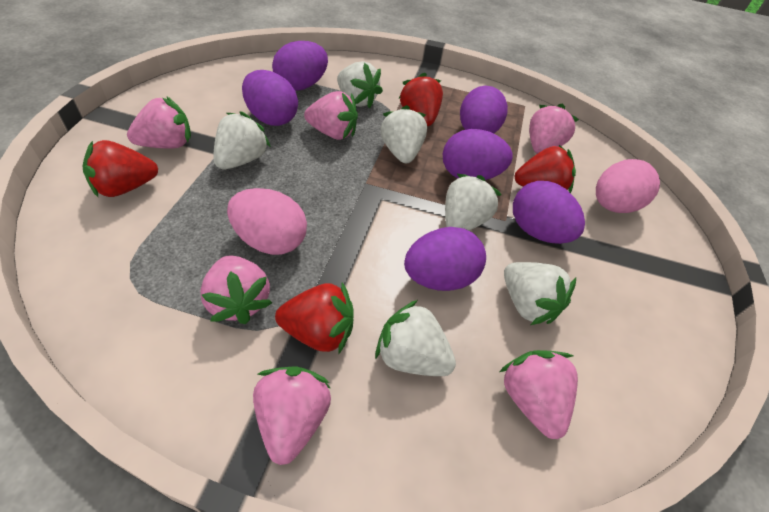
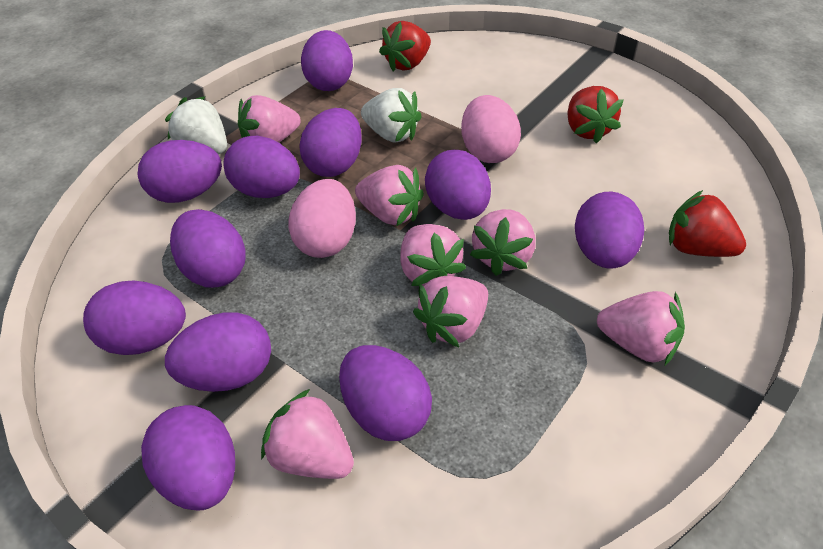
pink strawberry: 6 -> 7
purple egg: 6 -> 11
red strawberry: 4 -> 3
white strawberry: 6 -> 2

